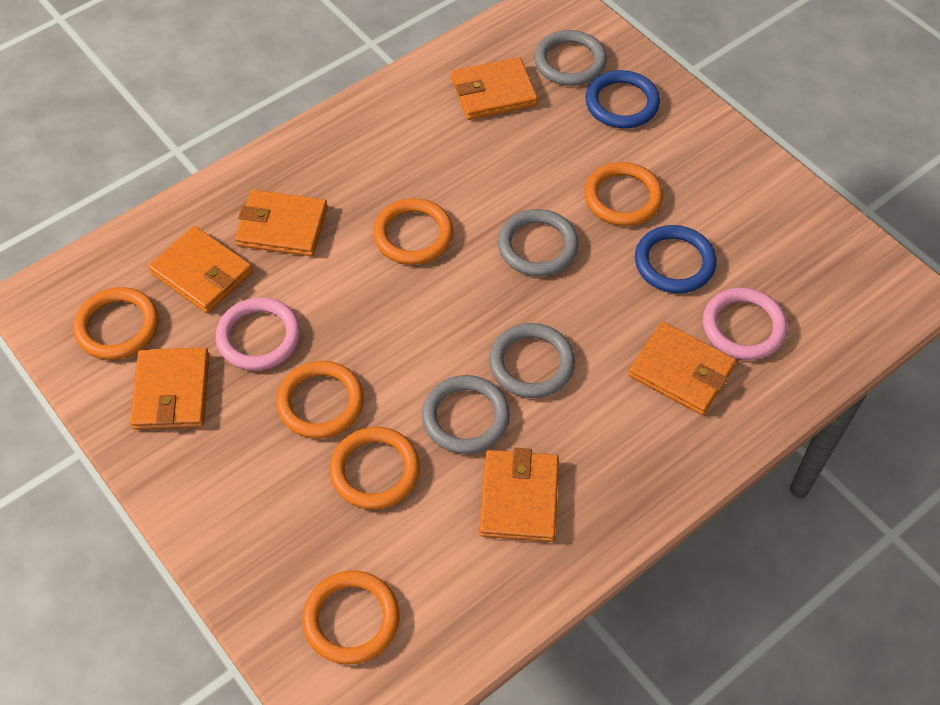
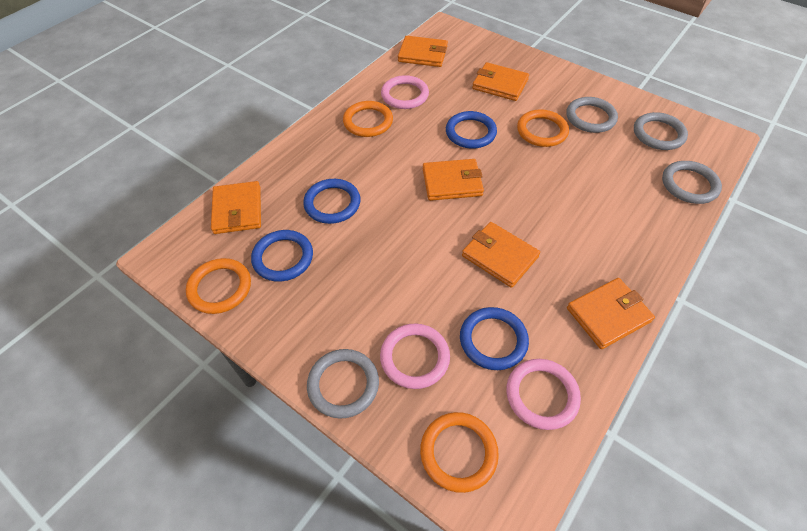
blue ring: 2 -> 4
orange ring: 6 -> 4
pink ring: 2 -> 3

